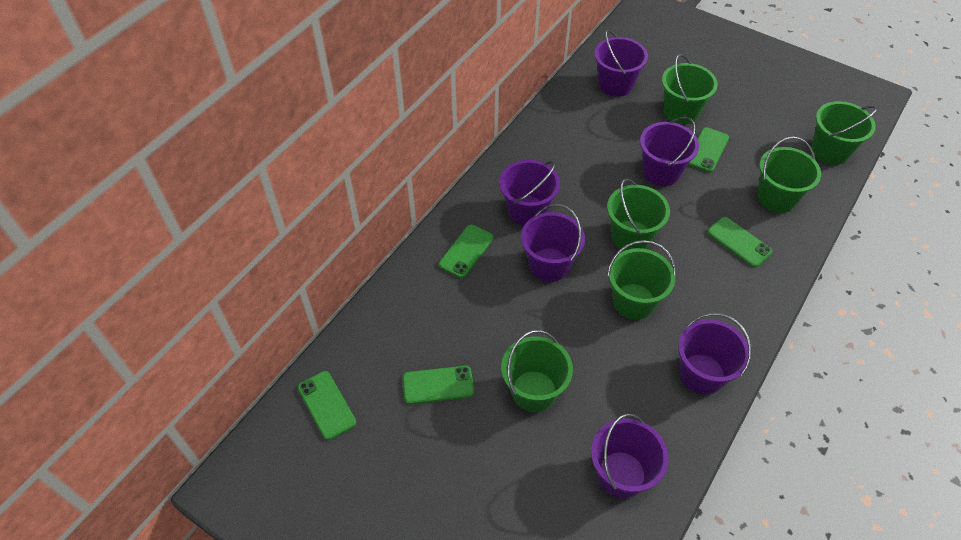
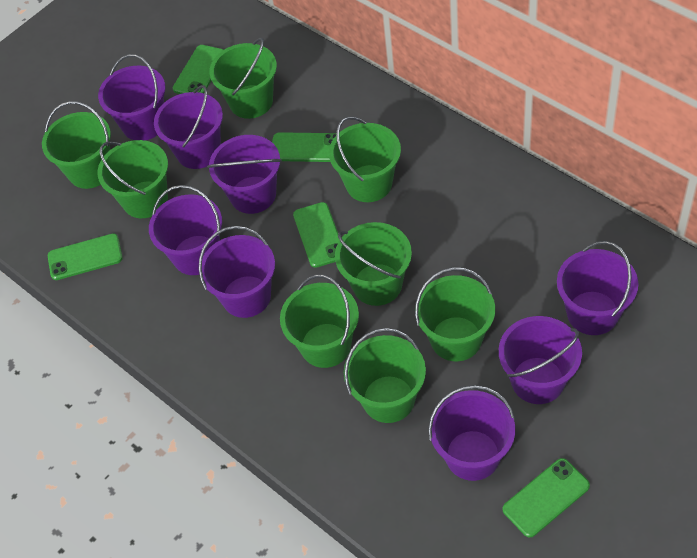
green bucket: 6 -> 8
purple bucket: 6 -> 8

